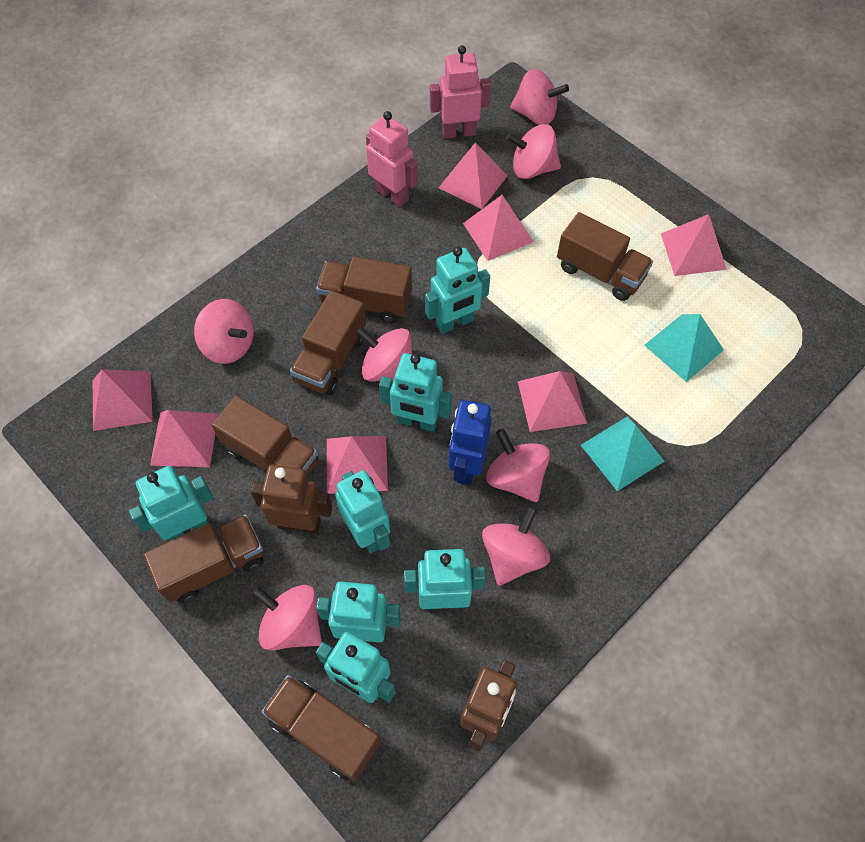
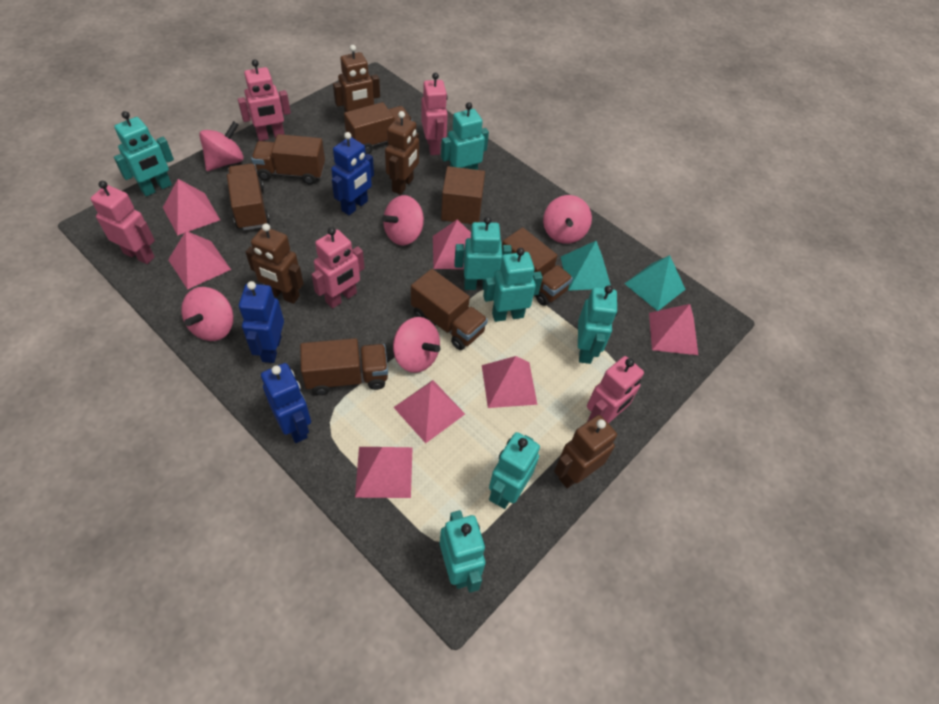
blue robot: 1 -> 3
brown cube: 0 -> 1
brown robot: 2 -> 4
pink robot: 2 -> 5
pink spinning top: 7 -> 5

